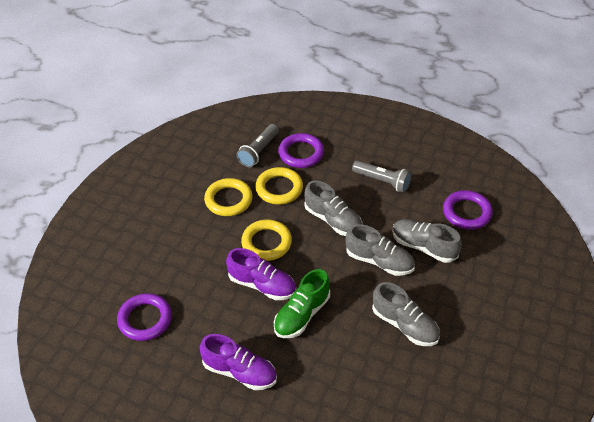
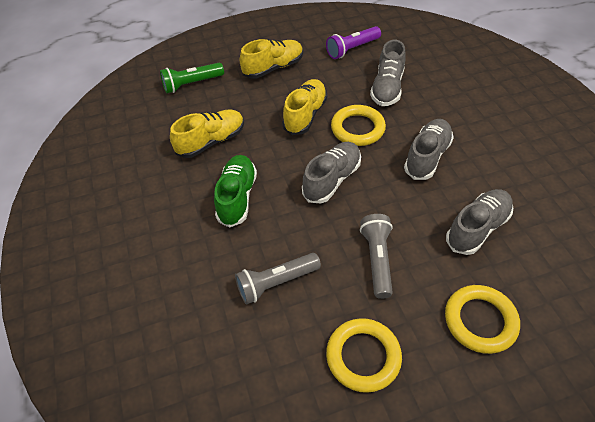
green flashlight: 0 -> 1
purple flashlight: 0 -> 1
purple ring: 3 -> 0
purple shoe: 2 -> 0
yellow shoe: 0 -> 3

